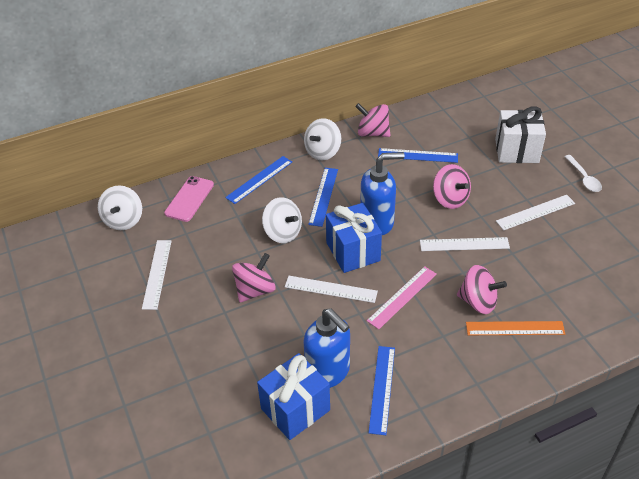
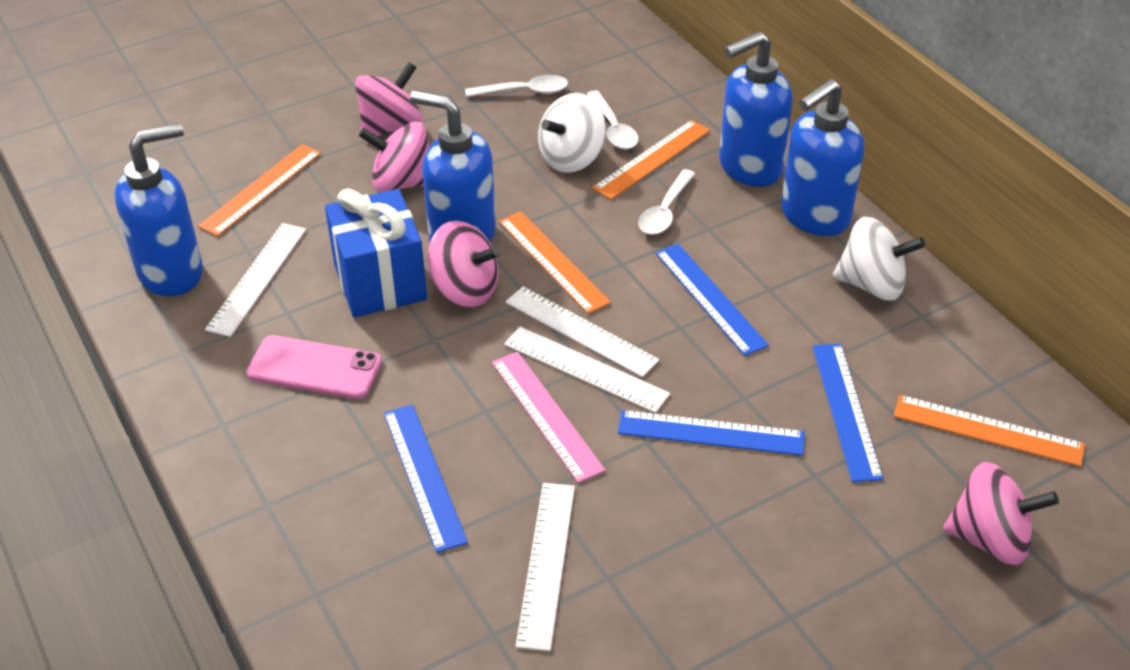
blue gift: 2 -> 1
blue soap dispenser: 2 -> 4
orange ruler: 1 -> 4
white gift: 1 -> 0
white spinning top: 3 -> 2
white spoon: 1 -> 3

